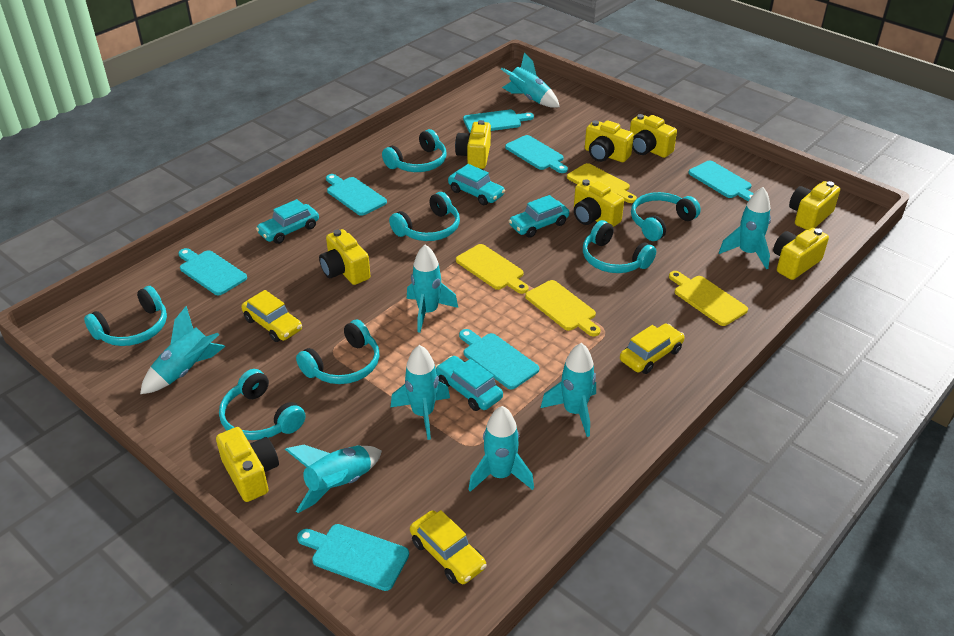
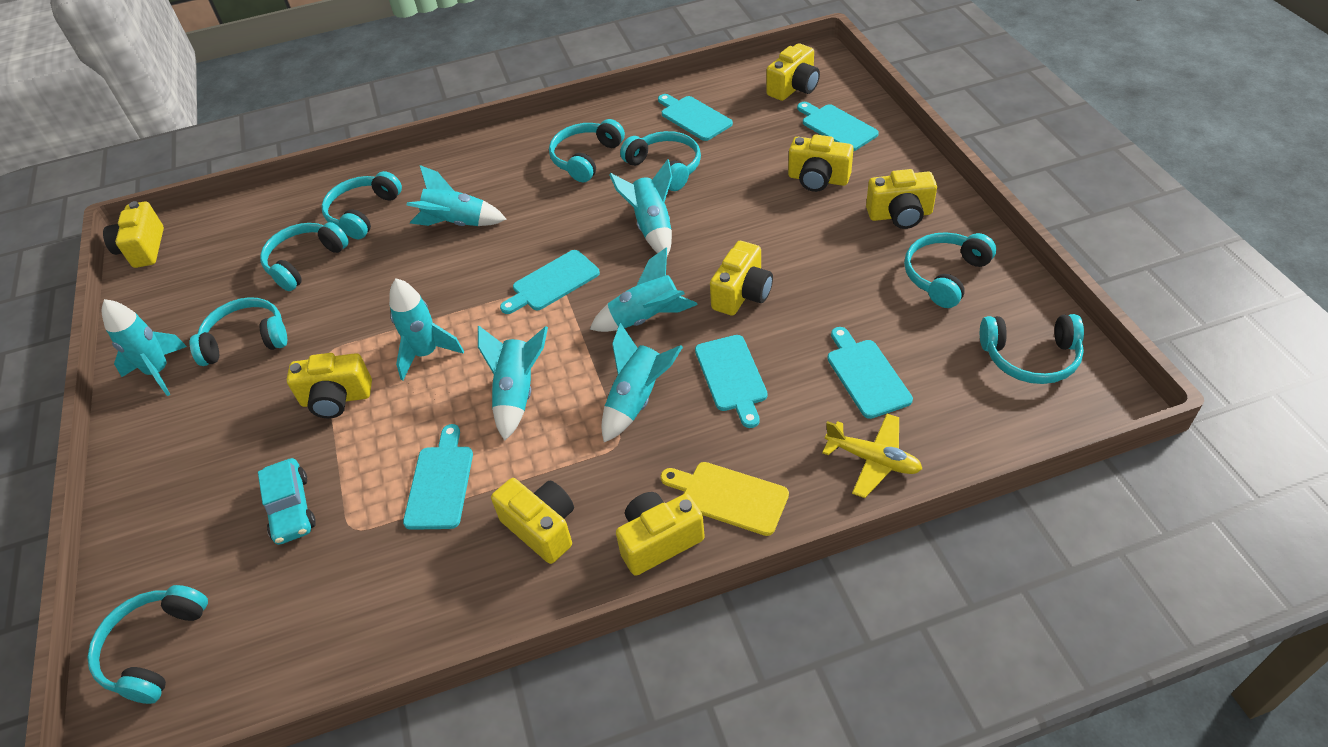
turquoise car: 4 -> 1
turquoise cutting board: 7 -> 6
turquoise headphones: 7 -> 8
turquoise rocket: 8 -> 7
yellow car: 3 -> 0
yellow cutting board: 4 -> 1
yellow plane: 0 -> 1

